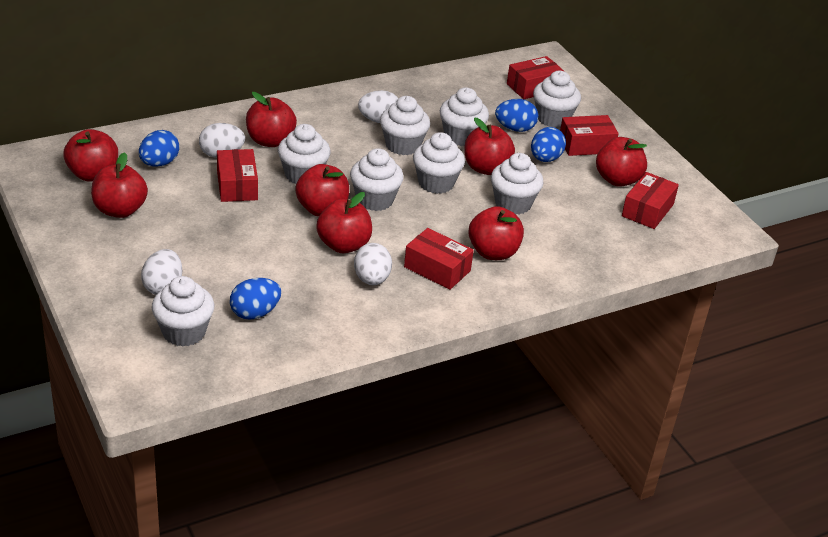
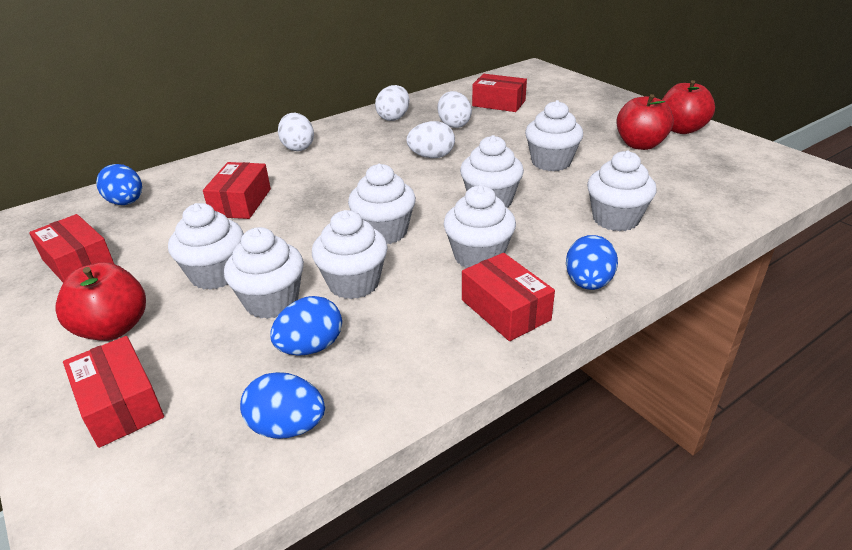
red apple: 8 -> 3

